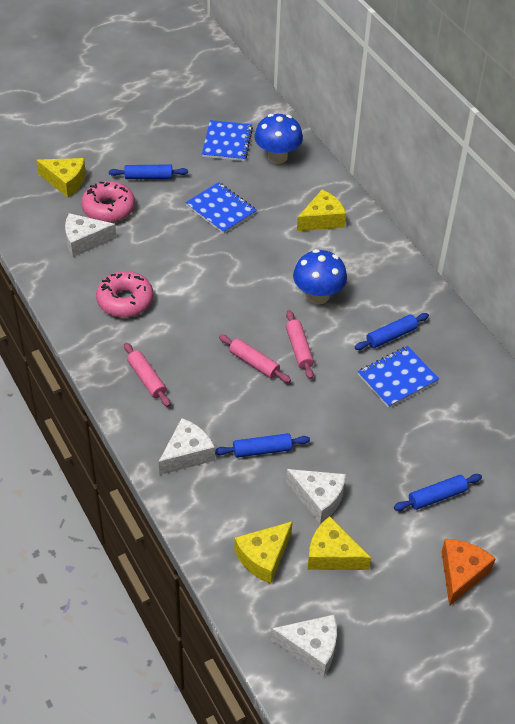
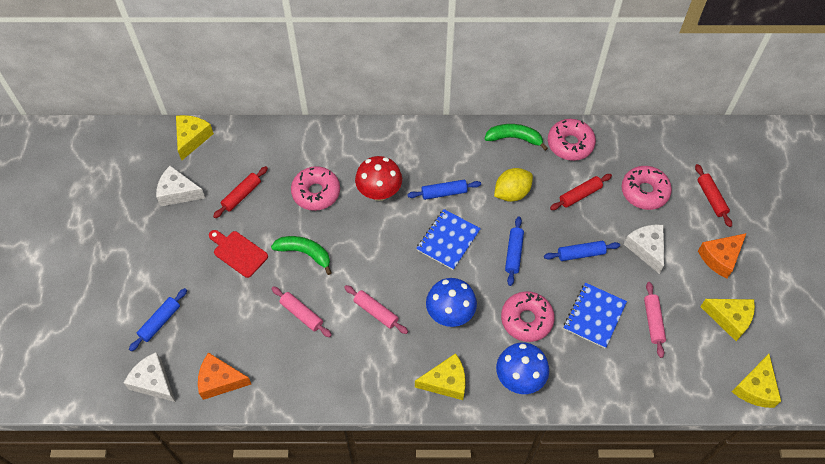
blue notebook: 3 -> 2
green banana: 0 -> 2
orange cheese: 1 -> 2
pink donut: 2 -> 4
red cutting board: 0 -> 1
red mushroom: 0 -> 1
red rolling pin: 0 -> 3
white cheese: 4 -> 3
yellow lemon: 0 -> 1

